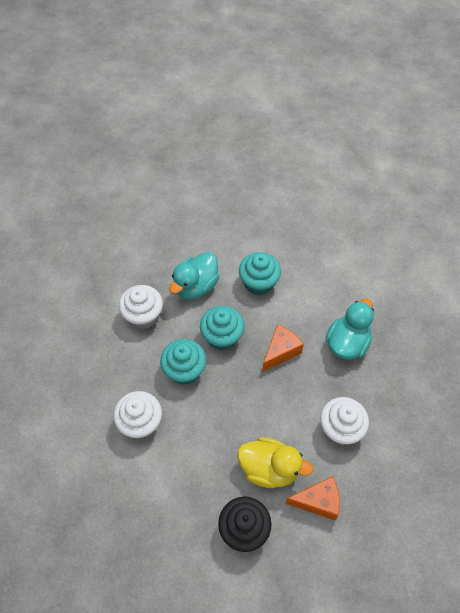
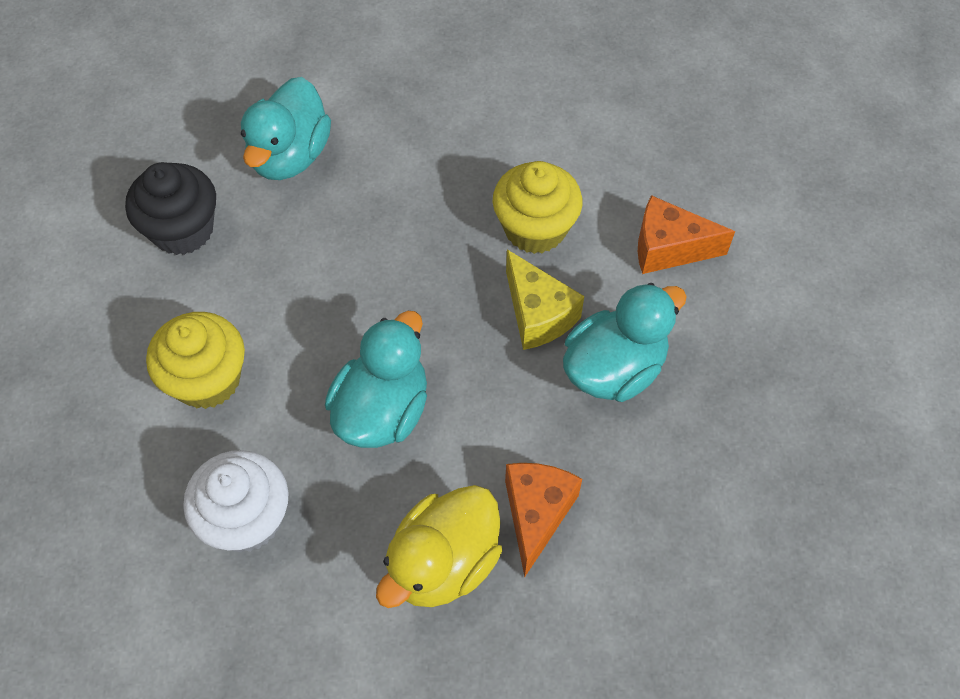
turquoise cupcake: 3 -> 0
turquoise duck: 2 -> 3
white cupcake: 3 -> 1
yellow cheese: 0 -> 1
yellow cupcake: 0 -> 2

